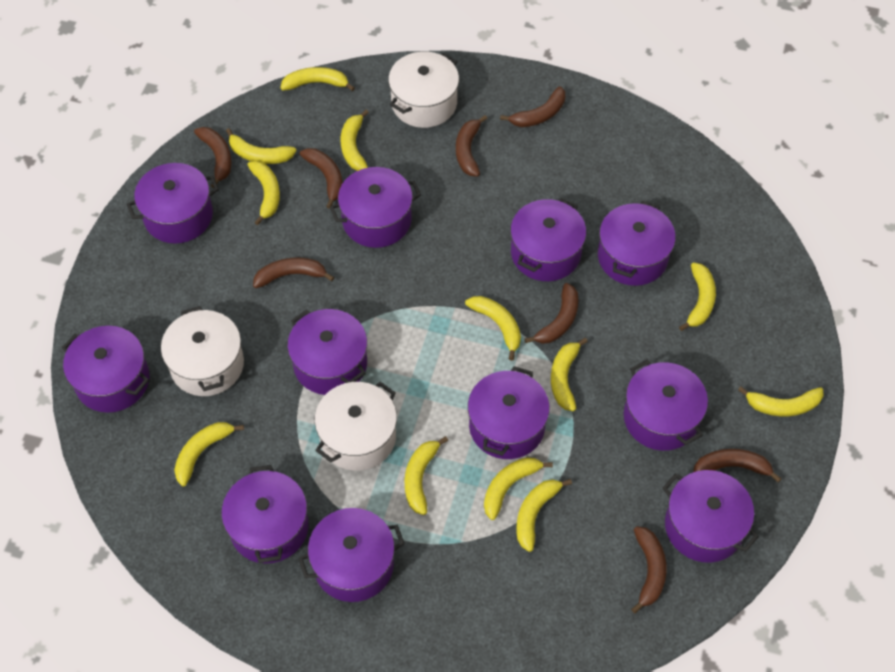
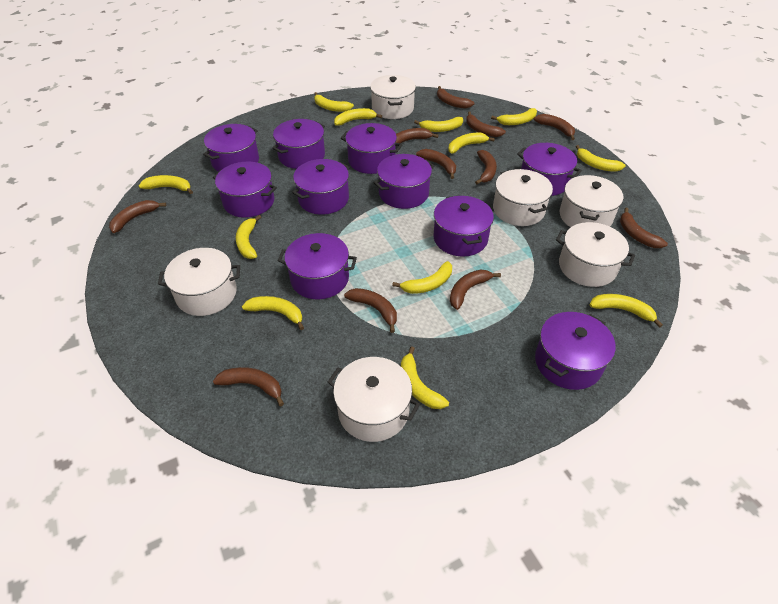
brown banana: 8 -> 11
purple pot: 11 -> 10
white pot: 3 -> 6

